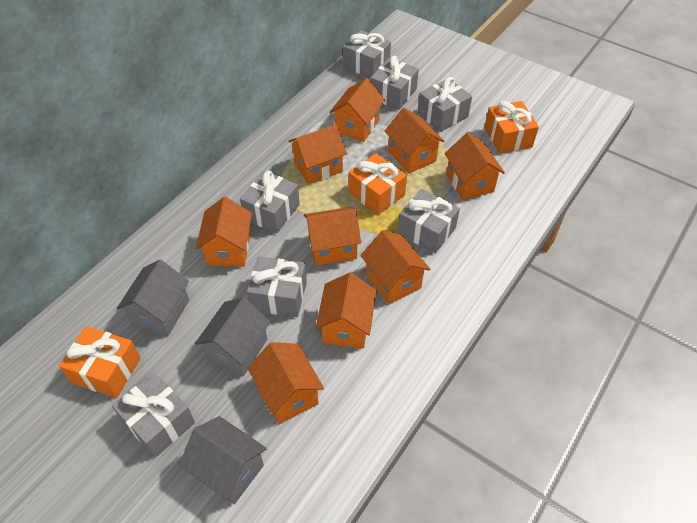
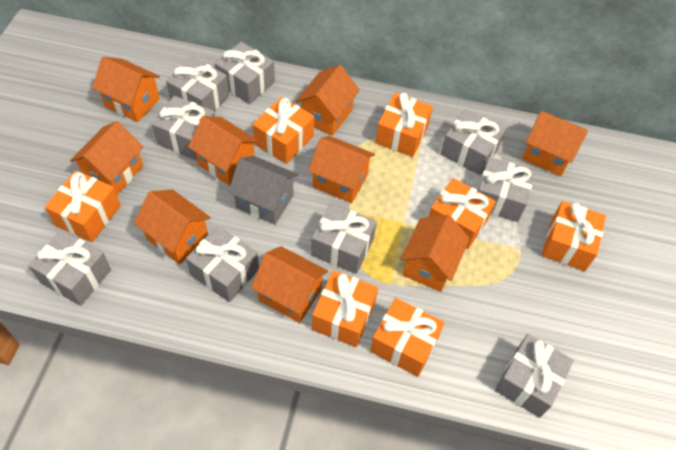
grey gift: 7 -> 9
grey house: 3 -> 1
orange gift: 3 -> 7

